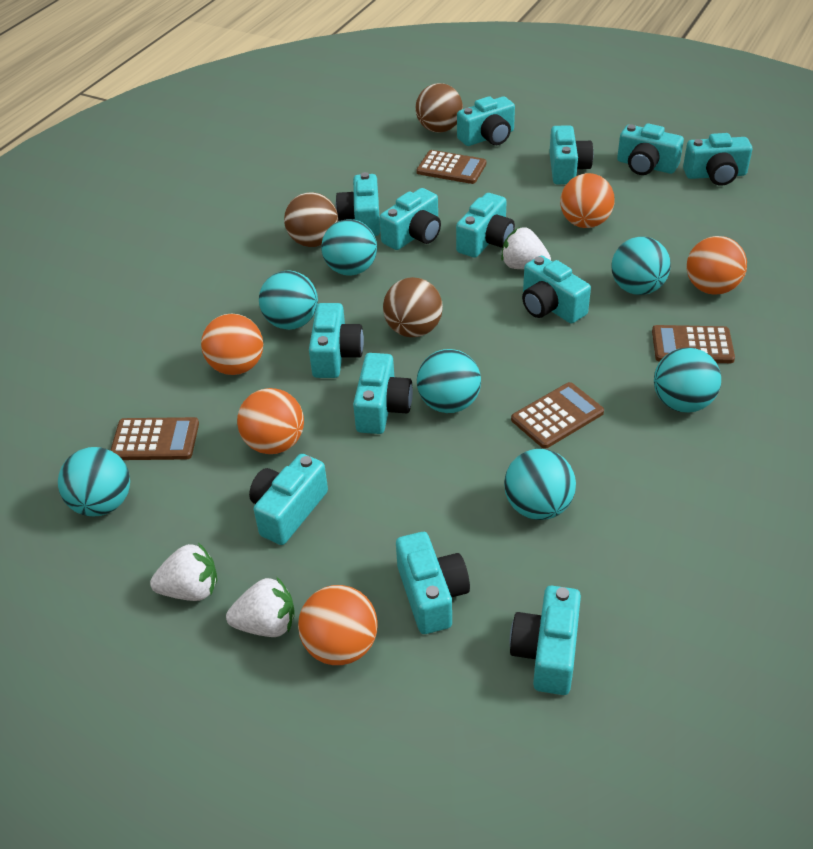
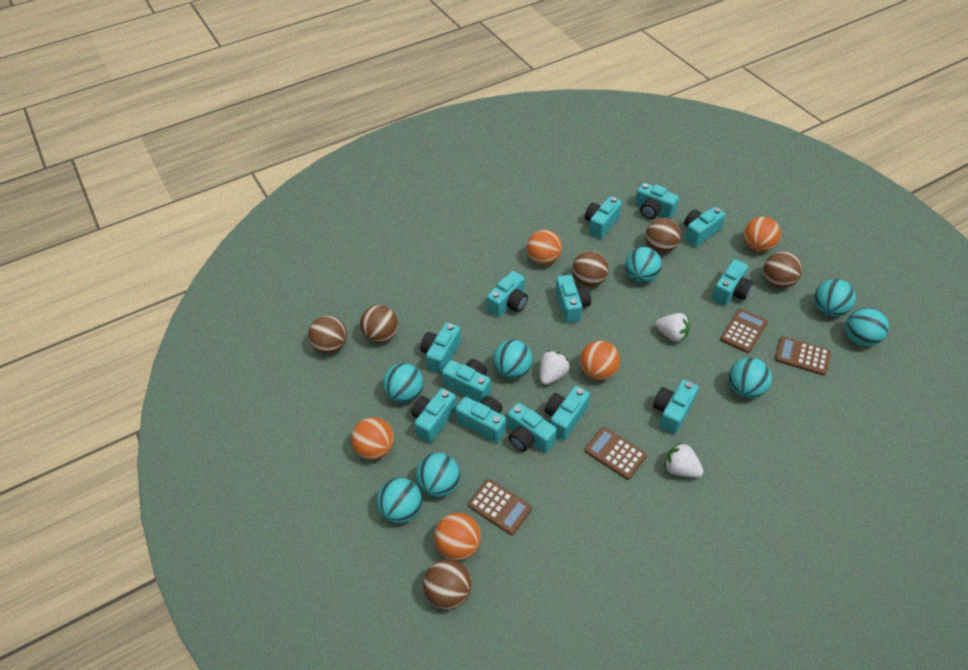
brown ball: 3 -> 6
turquoise ball: 7 -> 8

